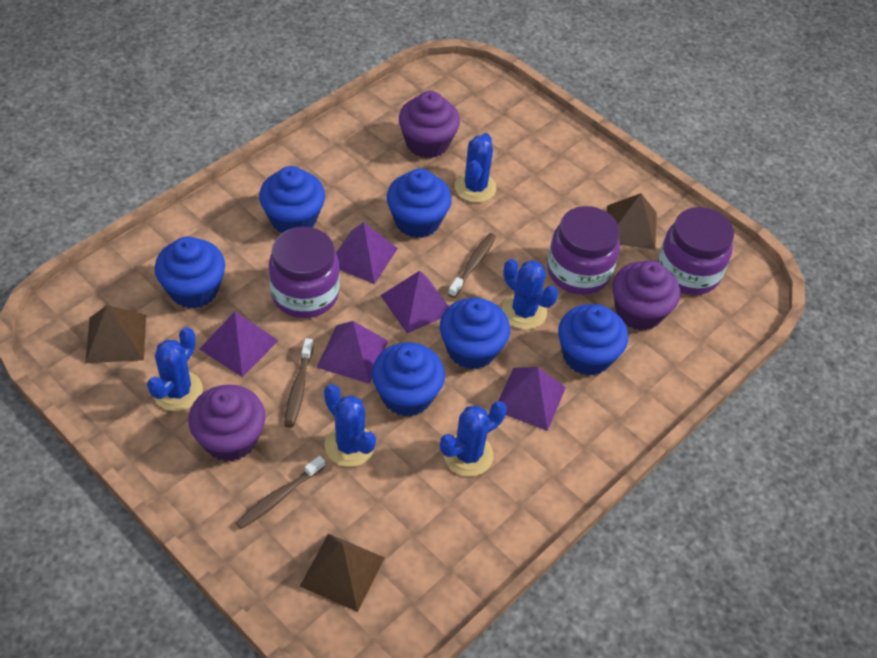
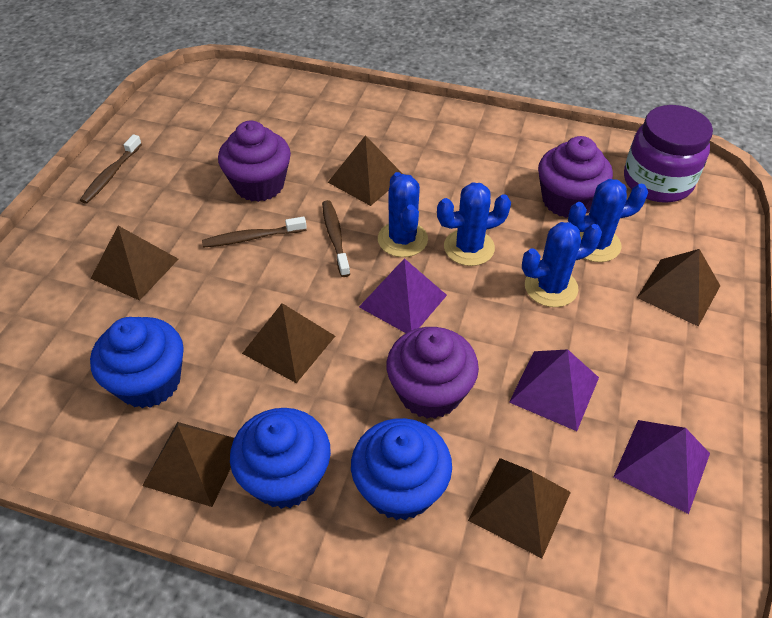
blue cactus: 5 -> 4
blue cupcake: 6 -> 3
brown pyramid: 3 -> 6
purple jar: 3 -> 1
purple pyramid: 5 -> 3

